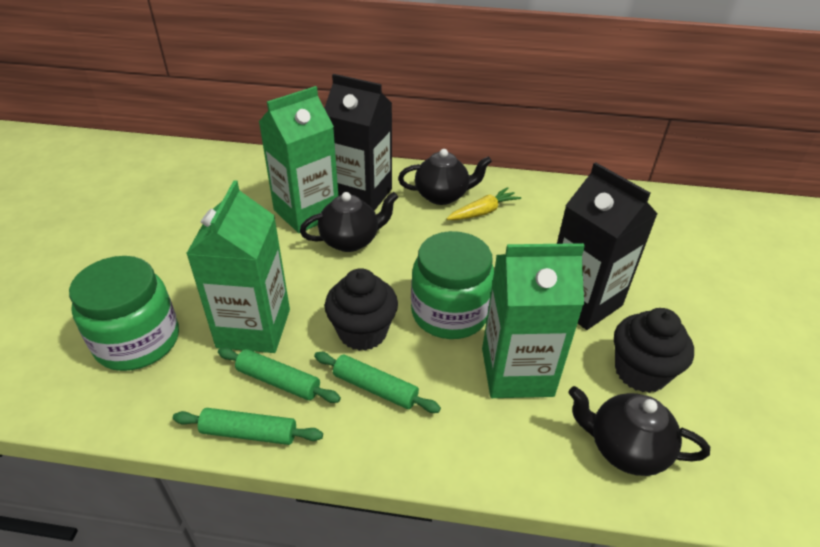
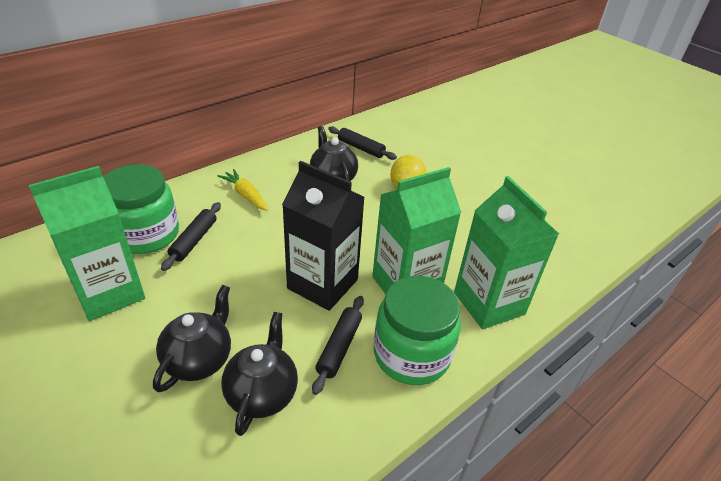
black carton: 2 -> 1
black cupcake: 2 -> 0
black rolling pin: 0 -> 3
green rolling pin: 3 -> 0
yellow lemon: 0 -> 1

